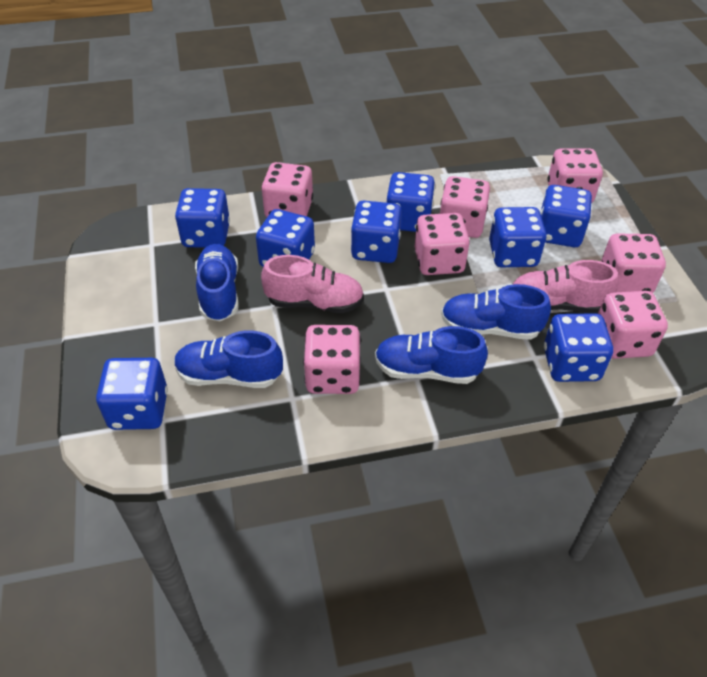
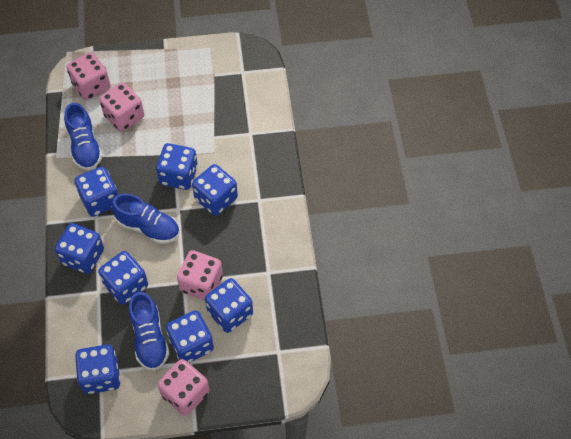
blue shoe: 4 -> 3
pink dice: 7 -> 4
pink shoe: 2 -> 0

